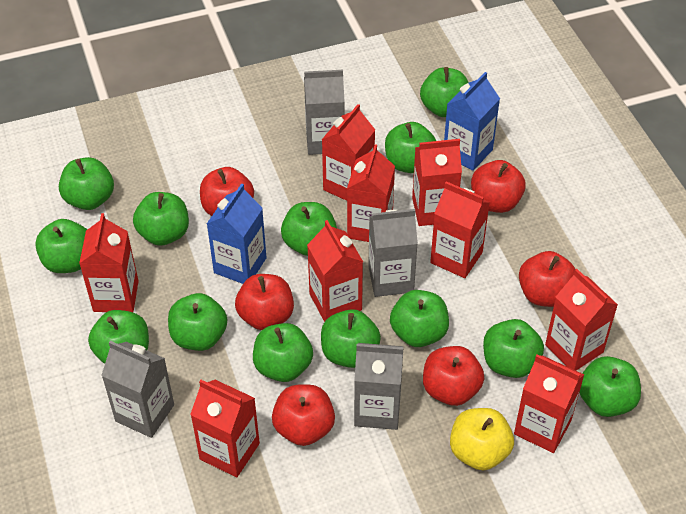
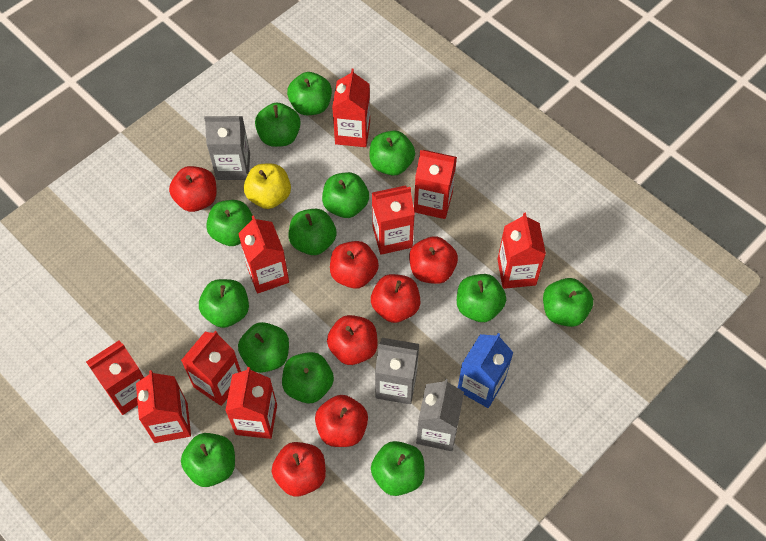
blue carton: 2 -> 1
grey carton: 4 -> 3
red apple: 6 -> 7

